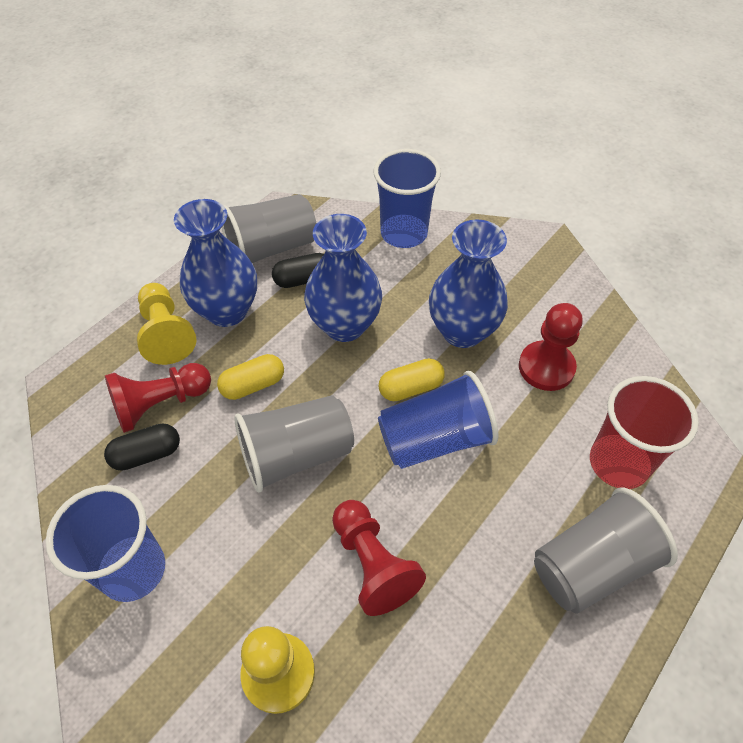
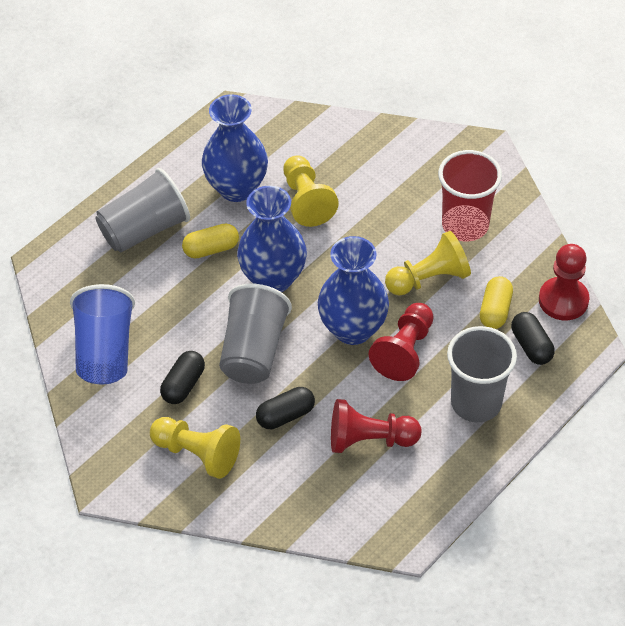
black capsule: 2 -> 3
blue cup: 3 -> 1
yellow pawn: 2 -> 3

